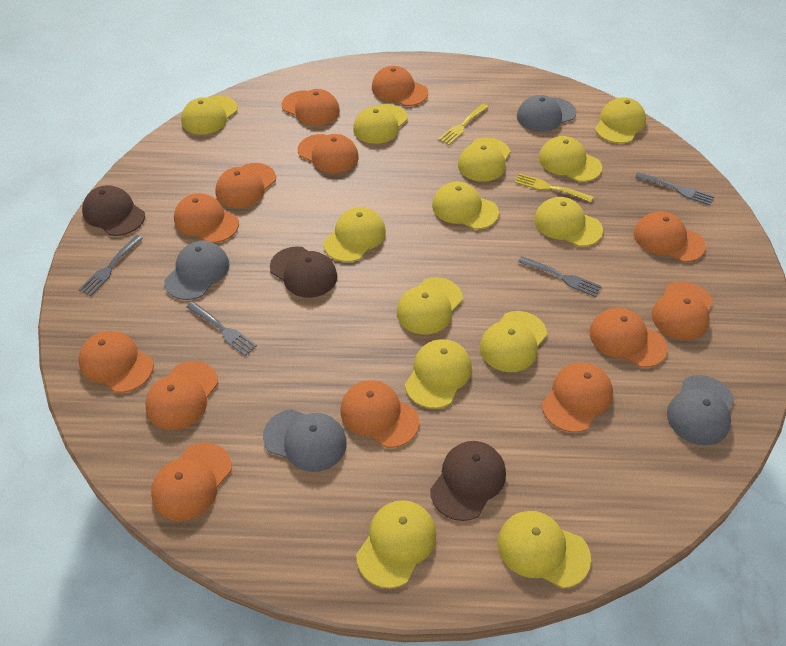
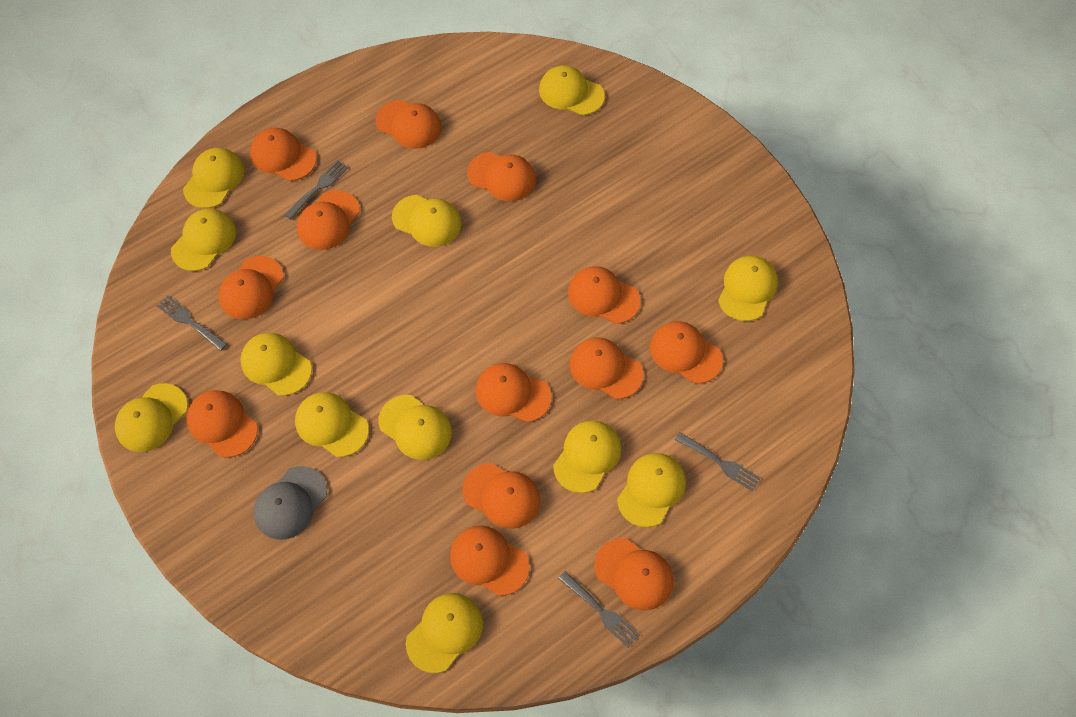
brown cap: 3 -> 0
grey cap: 4 -> 1
yellow cap: 13 -> 12
yellow fork: 2 -> 0

